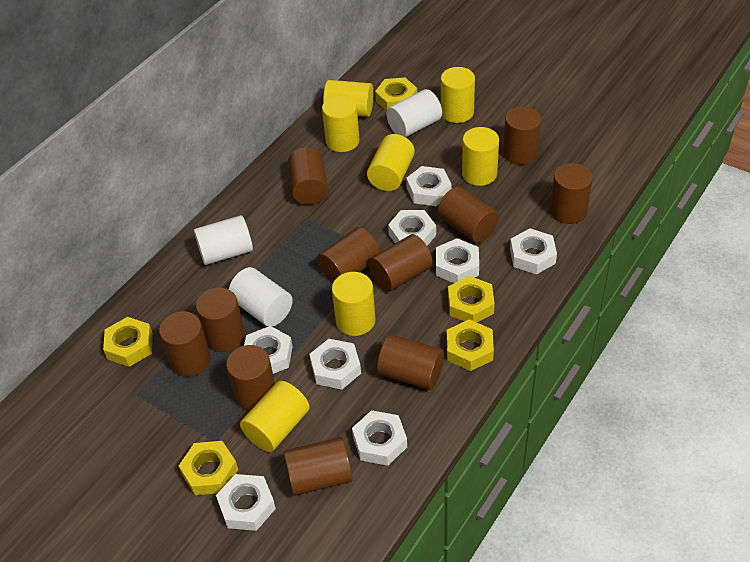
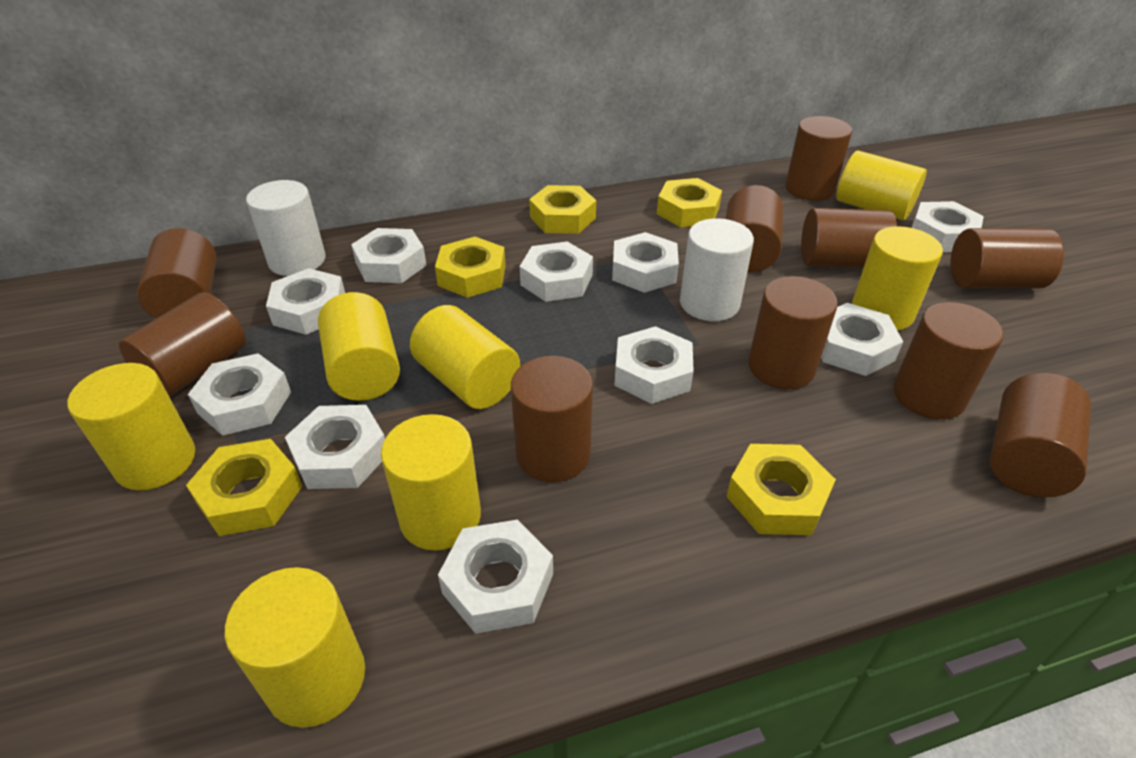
brown cylinder: 11 -> 10
white cylinder: 3 -> 2
white nut: 8 -> 10

